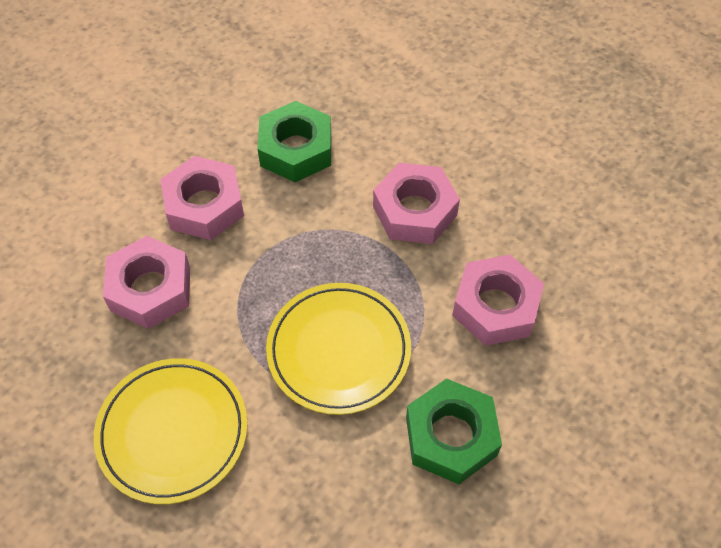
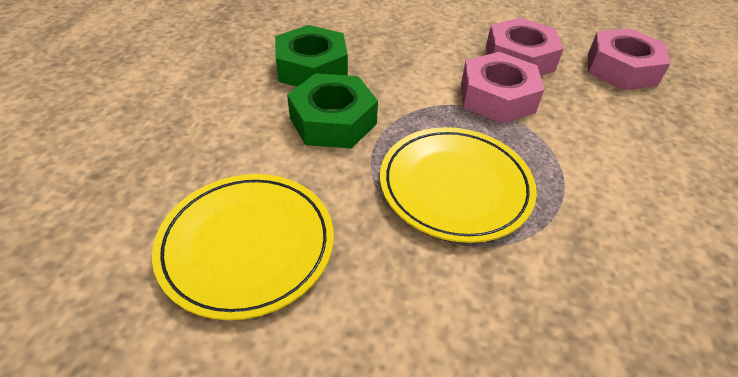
pink nut: 4 -> 3

